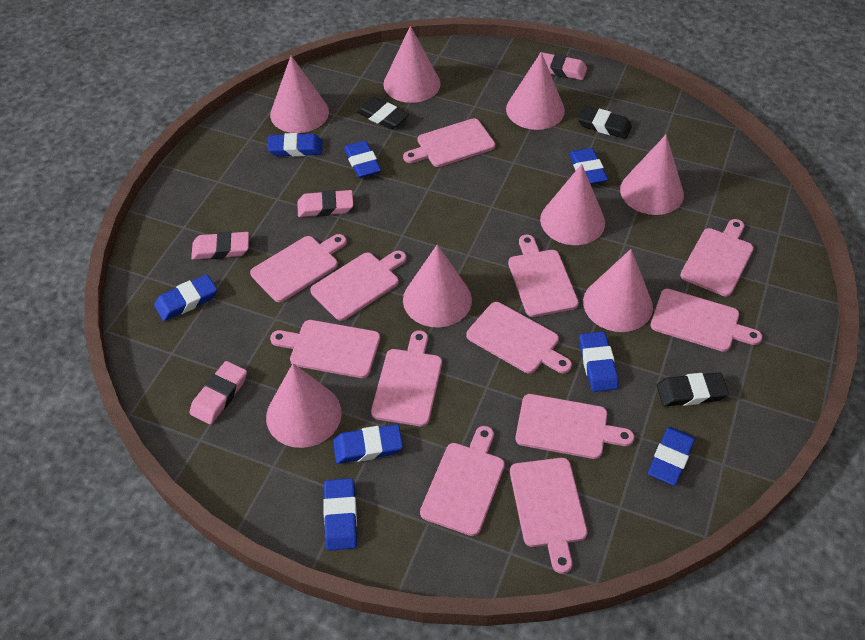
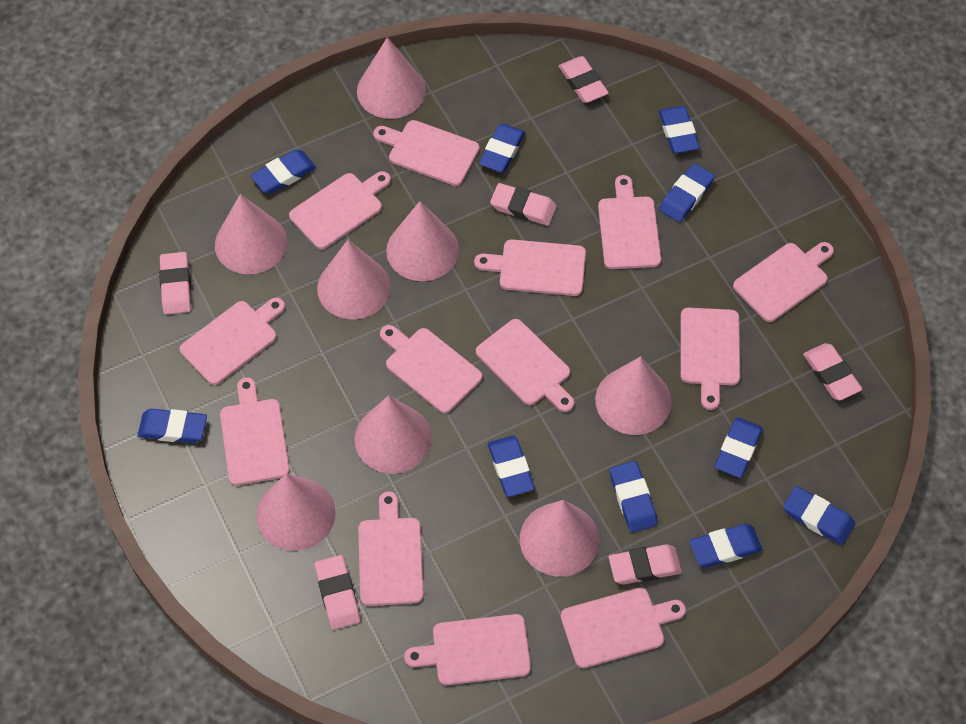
black eraser: 3 -> 0
blue eraser: 8 -> 10
pink cutting board: 12 -> 13
pink eraser: 4 -> 6

